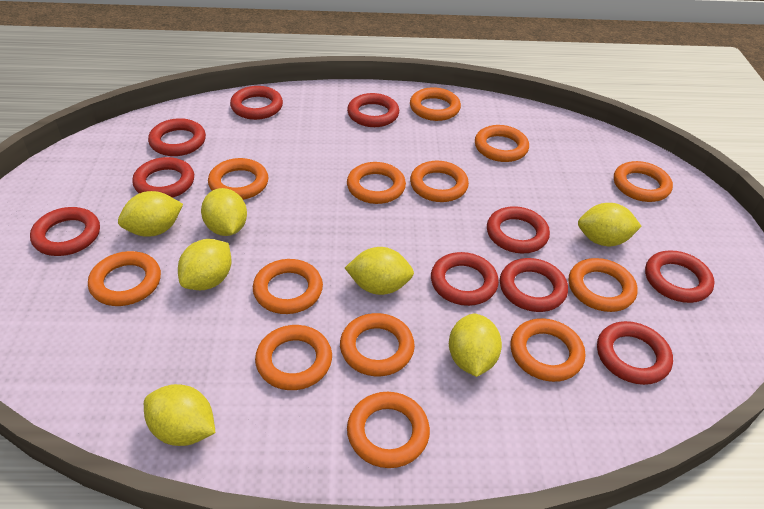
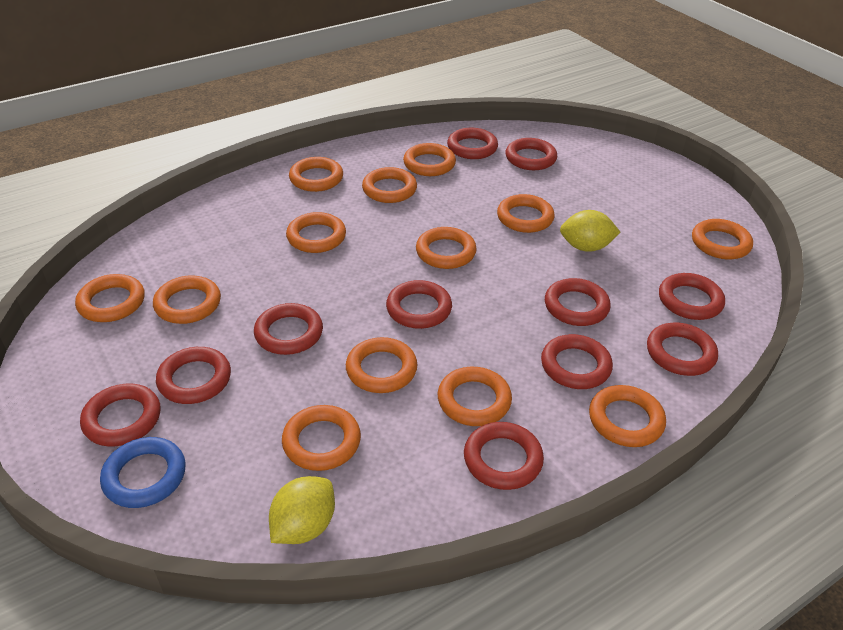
blue ring: 0 -> 1
red ring: 10 -> 11
yellow lemon: 7 -> 2

